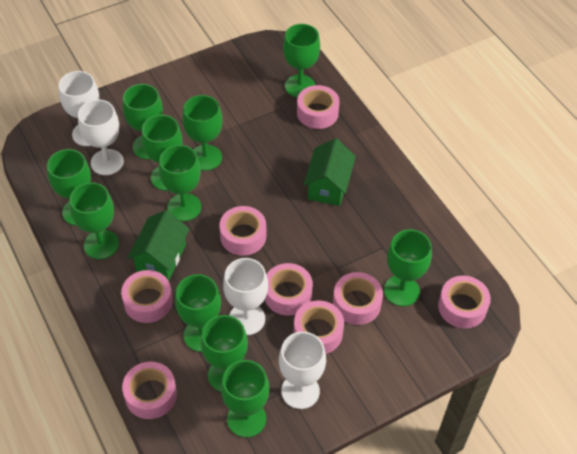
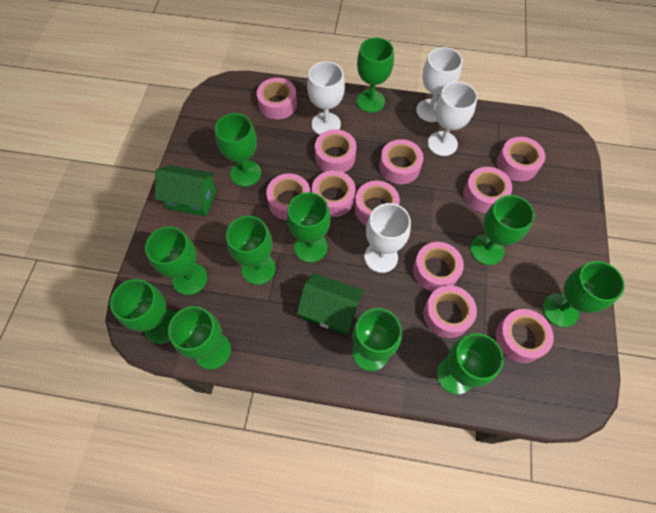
pink tape: 8 -> 11

